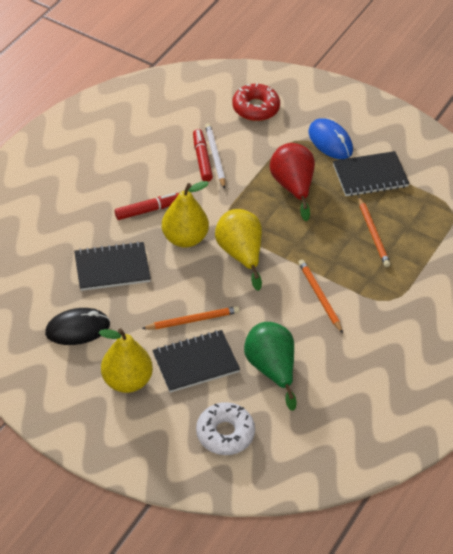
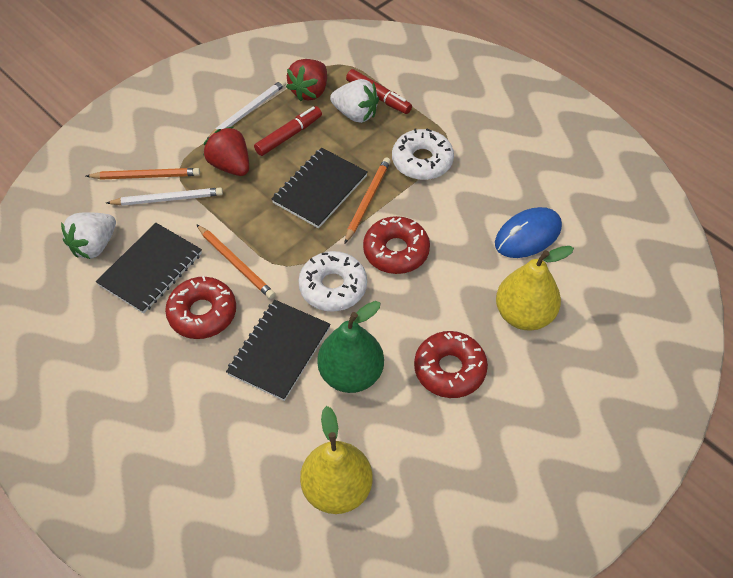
black mouse: 1 -> 0
red donut: 1 -> 3
red pear: 1 -> 0
red strawberry: 0 -> 2
white donut: 1 -> 2
white pencil: 1 -> 2
white strawberry: 0 -> 2
yellow pear: 3 -> 2

